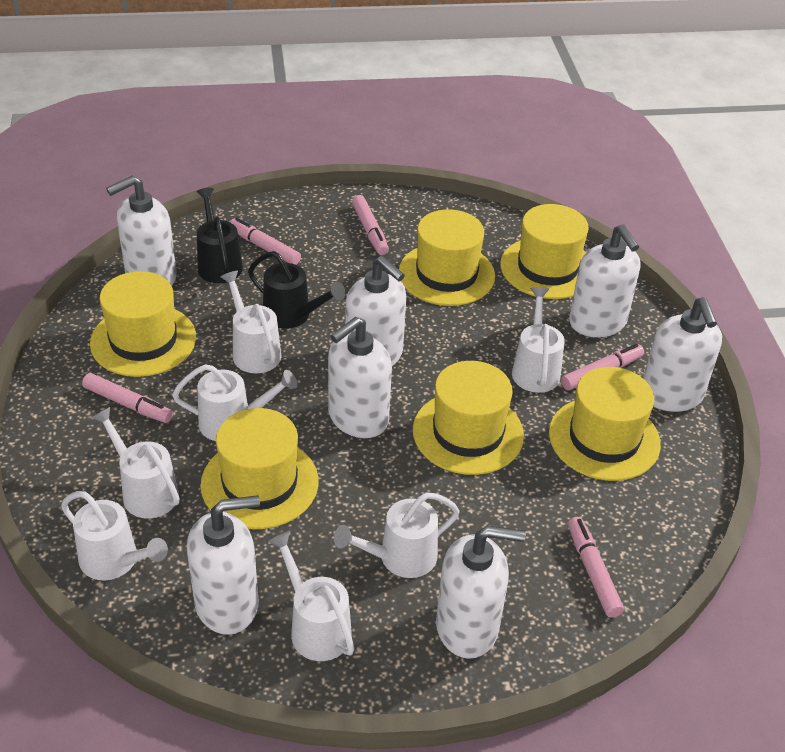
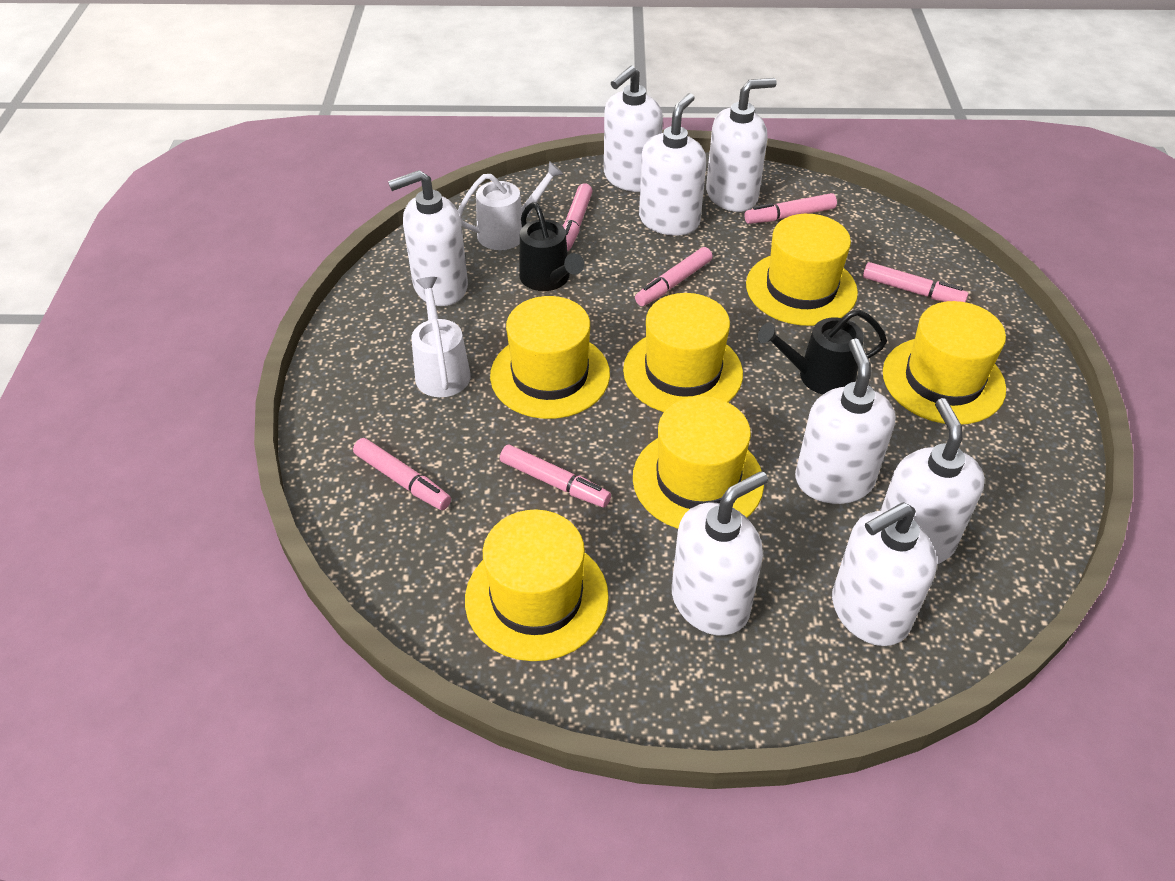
pink marker: 5 -> 6
white soap dispenser: 7 -> 8
white watering can: 7 -> 2

